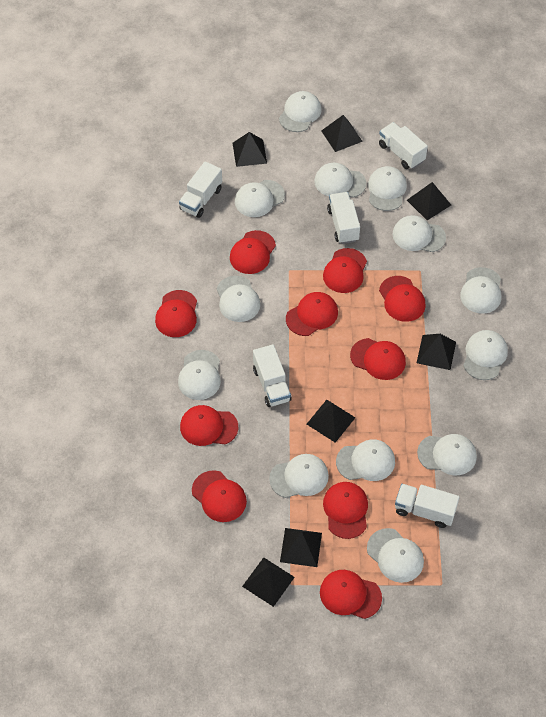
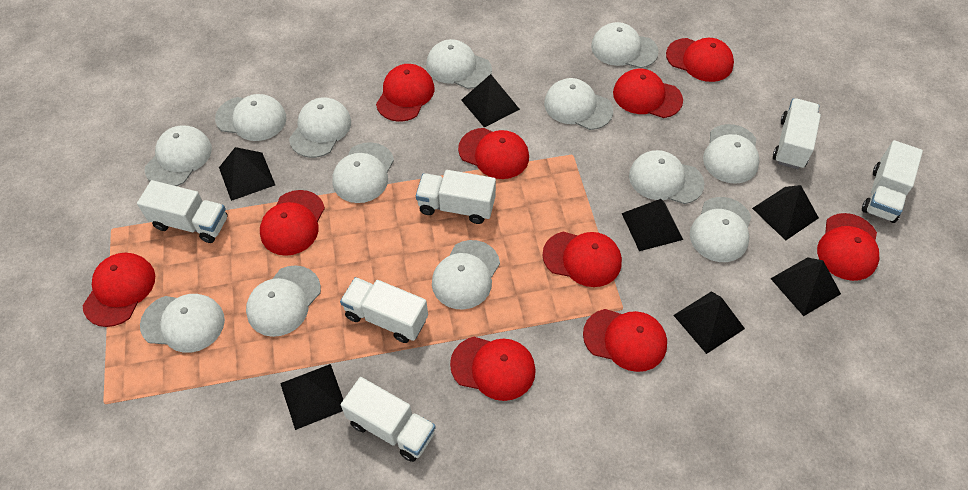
white truck: 5 -> 6

